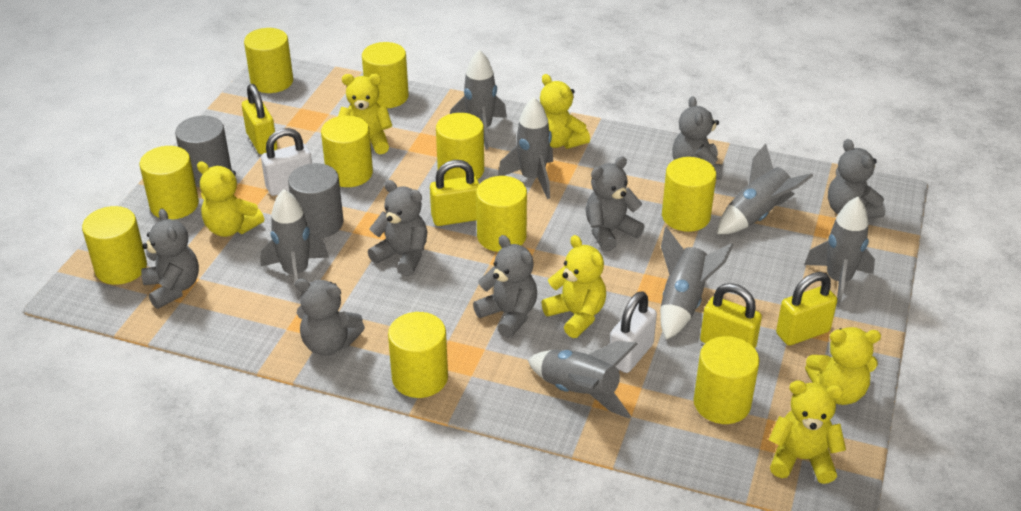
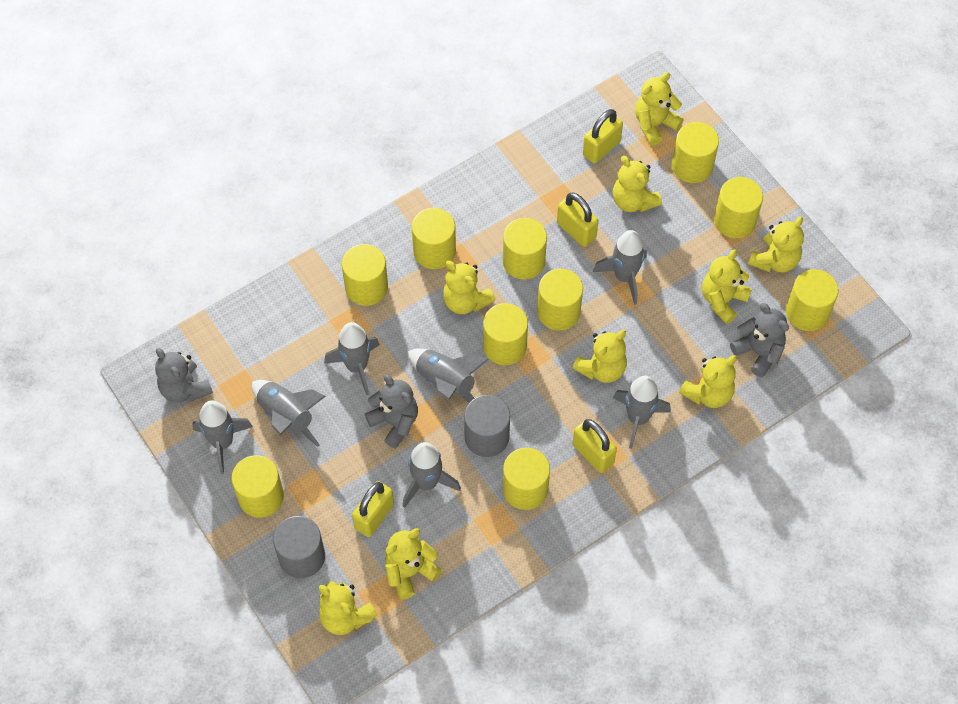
grey teddy bear: 7 -> 3
white padlock: 2 -> 0
yellow teddy bear: 6 -> 9

